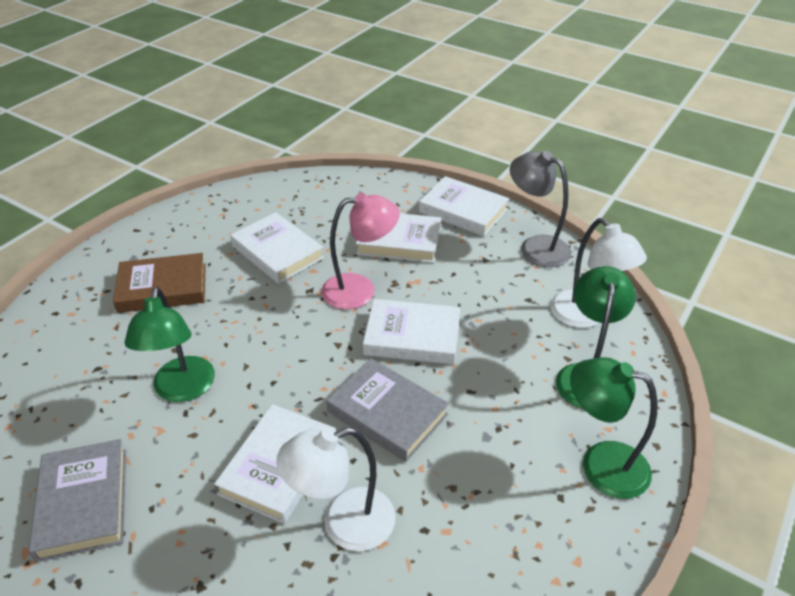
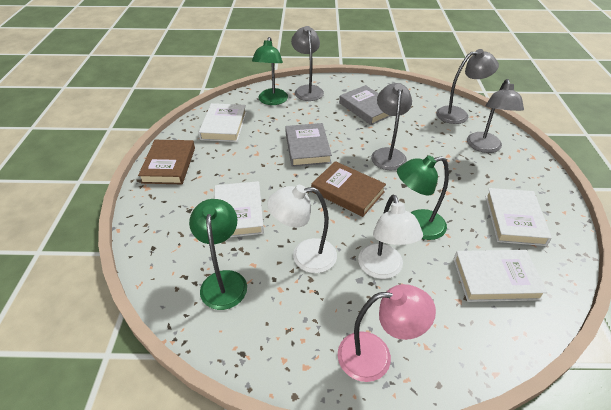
brown book: 1 -> 2
grey lamp: 1 -> 4
white book: 5 -> 4

